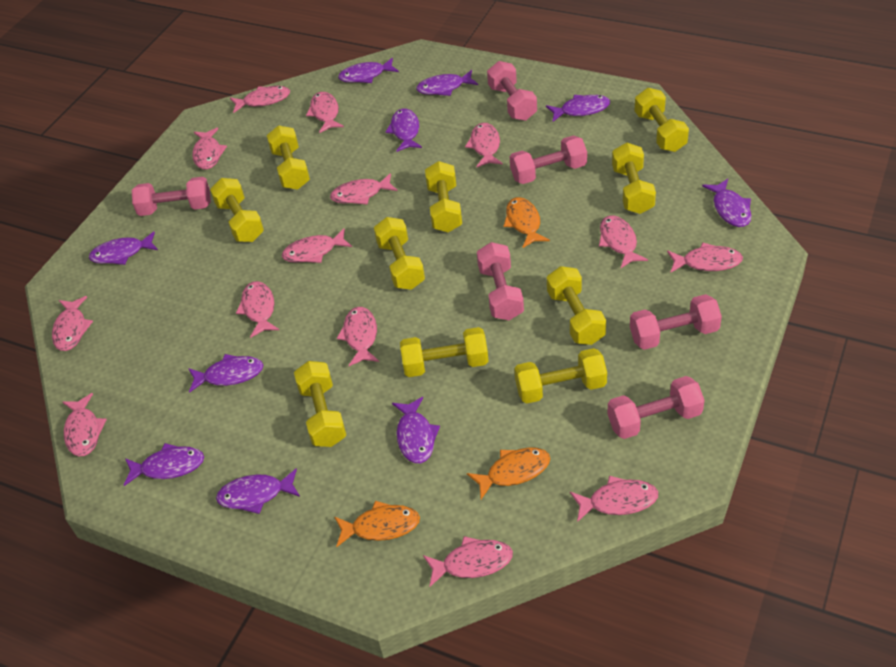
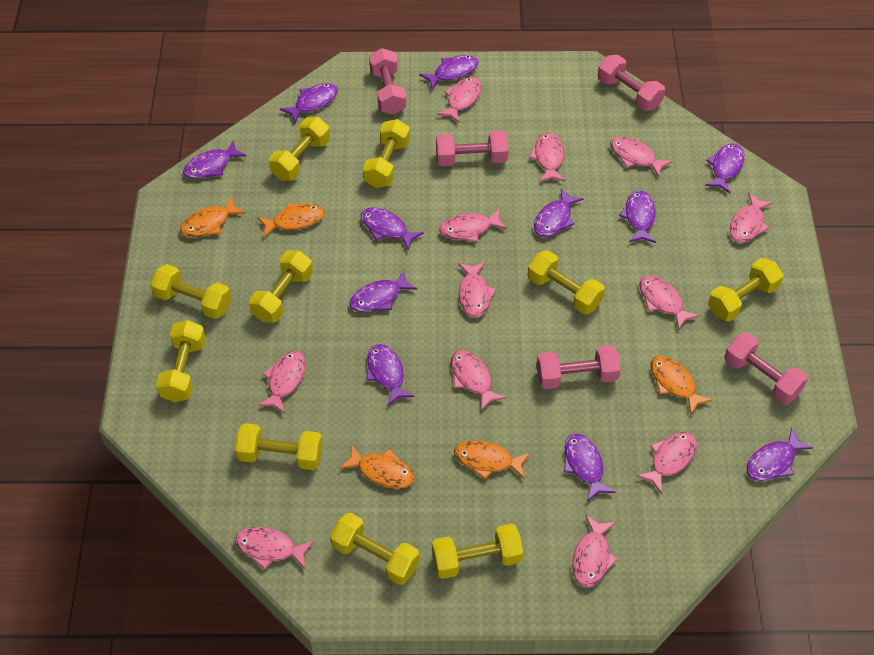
orange fish: 3 -> 5
pink dumbbell: 6 -> 5
pink fish: 14 -> 12
purple fish: 10 -> 11

